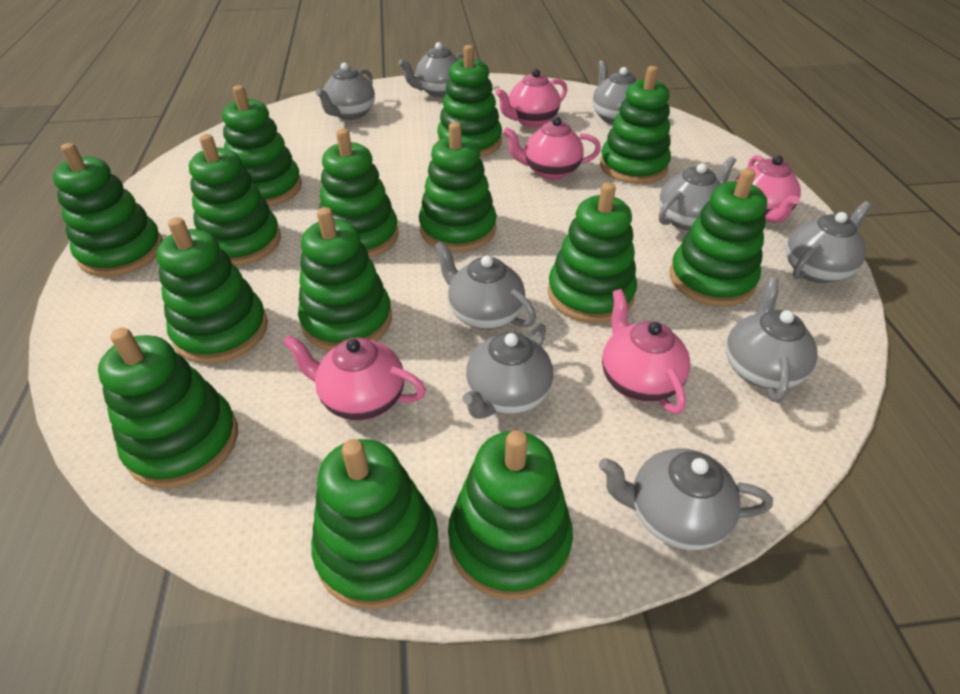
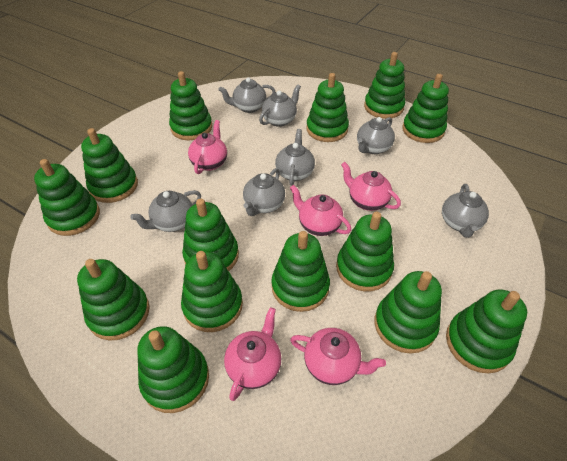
grey teapot: 9 -> 7

